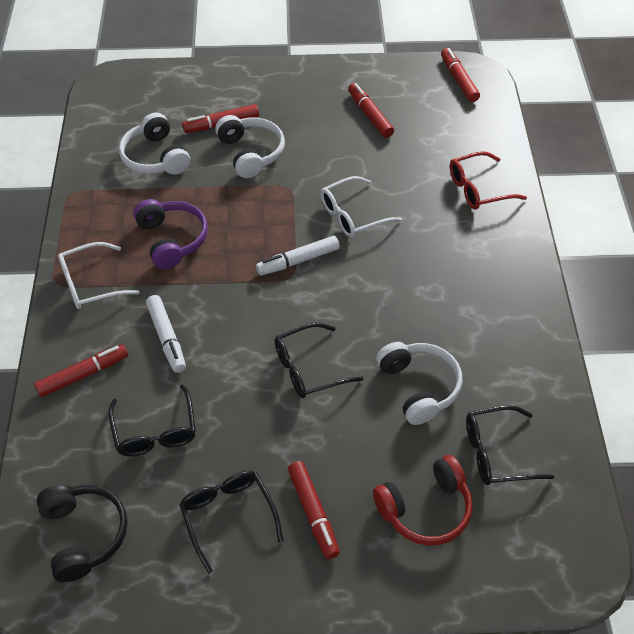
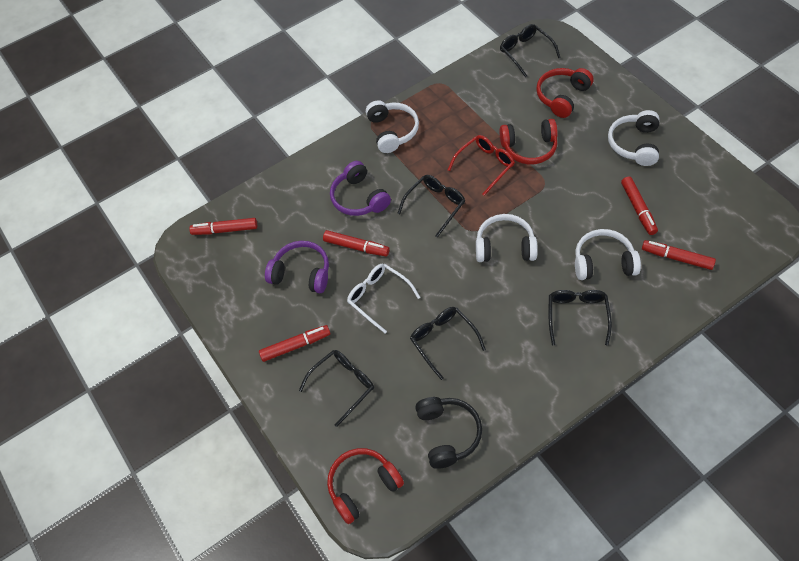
black glasses: 4 -> 5
purple headphones: 1 -> 2
red headphones: 1 -> 3
white glasses: 2 -> 1
white headphones: 3 -> 4
white marker: 2 -> 0

